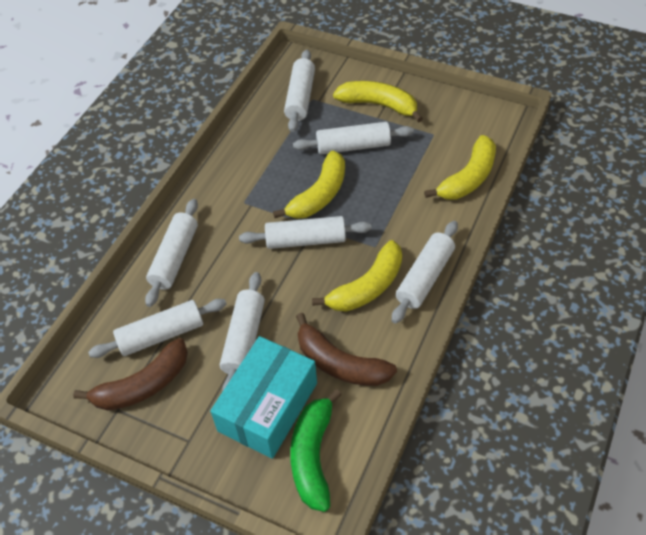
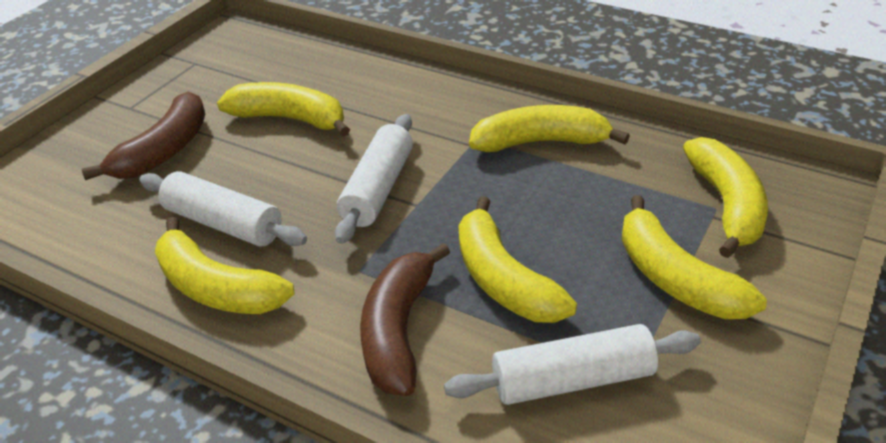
green banana: 1 -> 0
turquoise box: 1 -> 0
white rolling pin: 7 -> 3
yellow banana: 4 -> 6

